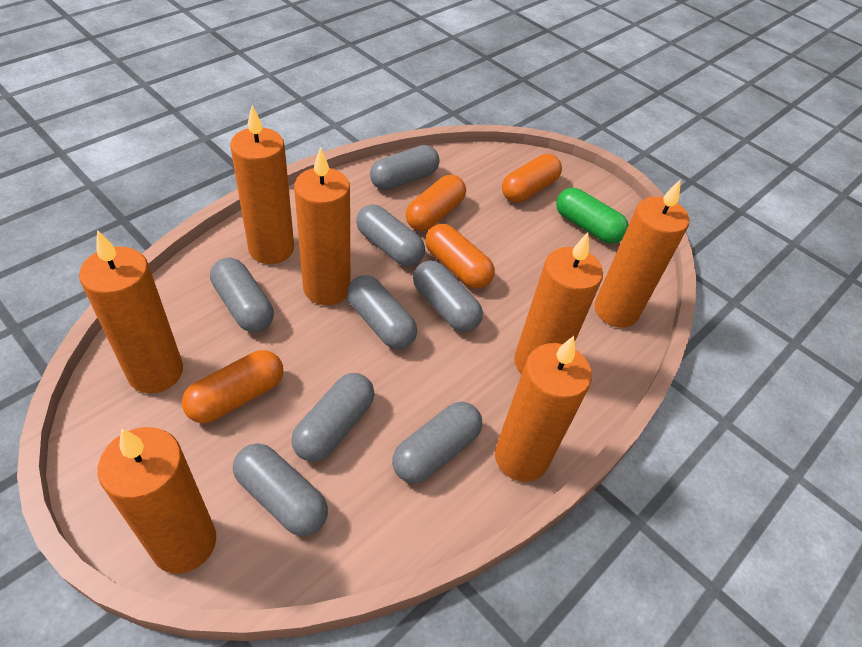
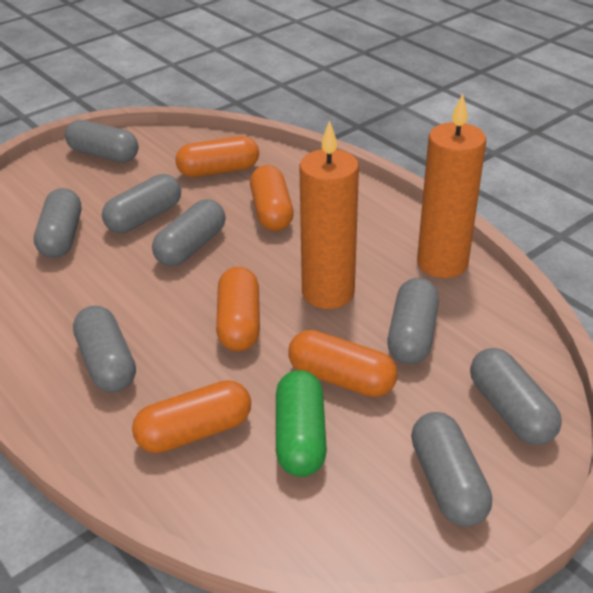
orange candle: 7 -> 2
orange capsule: 4 -> 5

